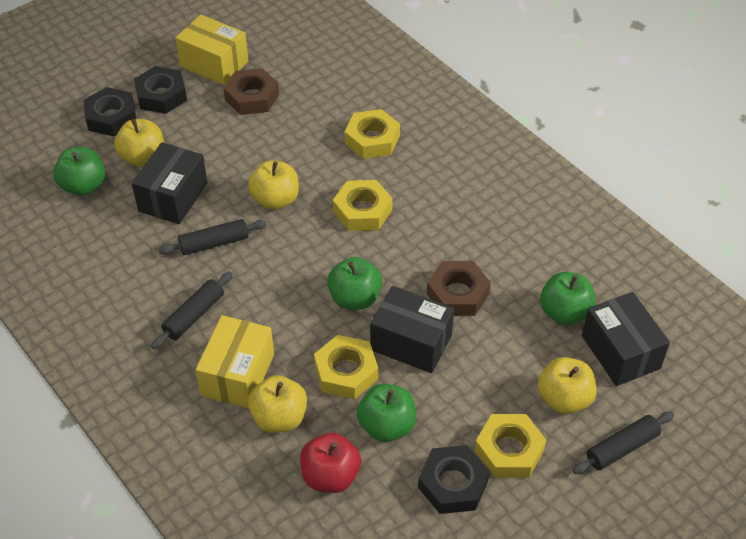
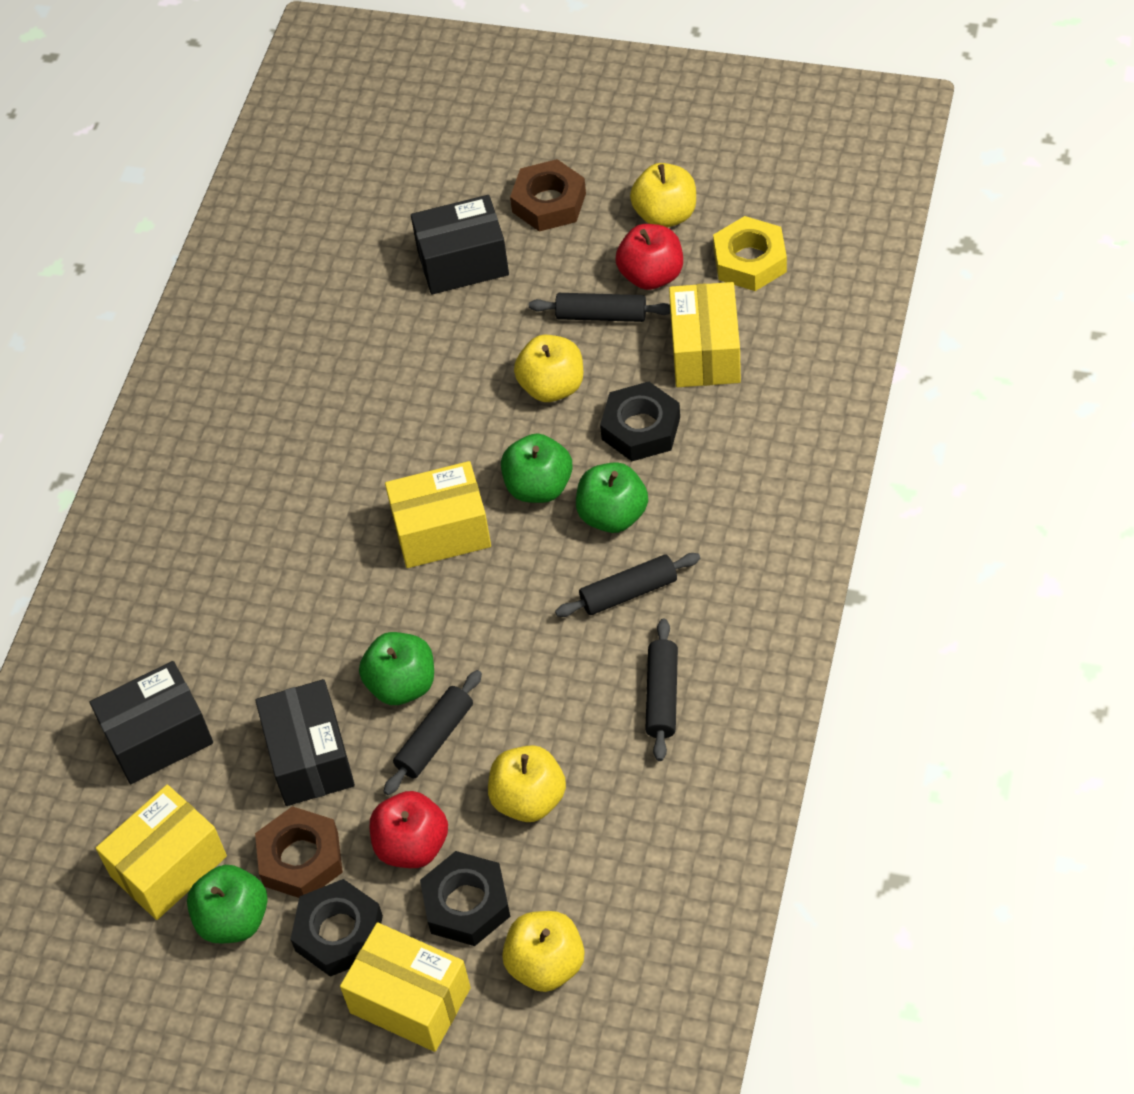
black rolling pin: 3 -> 4
red apple: 1 -> 2
yellow box: 2 -> 4
yellow nut: 4 -> 1

